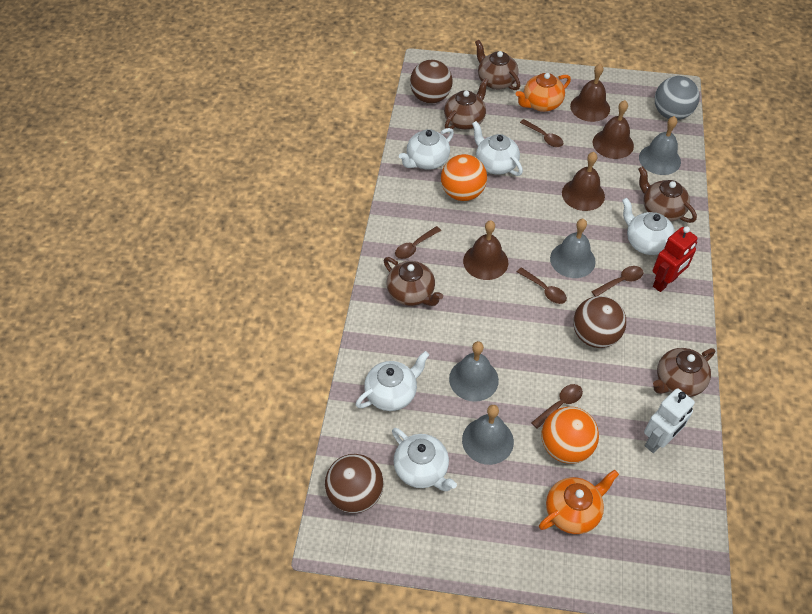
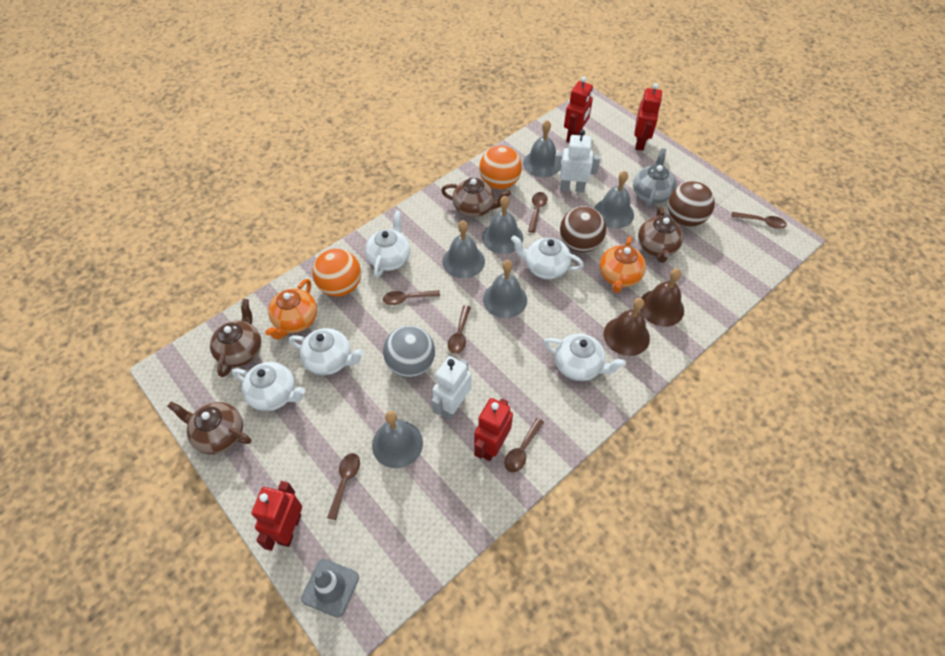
brown ball: 3 -> 2
brown bell: 4 -> 2
brown spoon: 5 -> 6
brown teapot: 5 -> 4
grey bell: 4 -> 6
grey teapot: 0 -> 1
grey traffic cone: 0 -> 1
red robot: 1 -> 4
white robot: 1 -> 2

